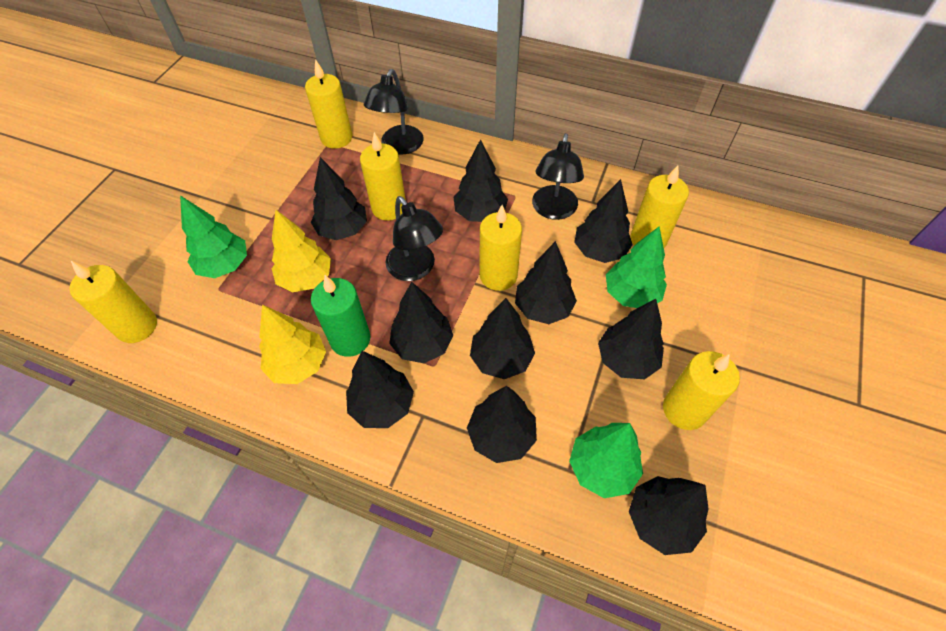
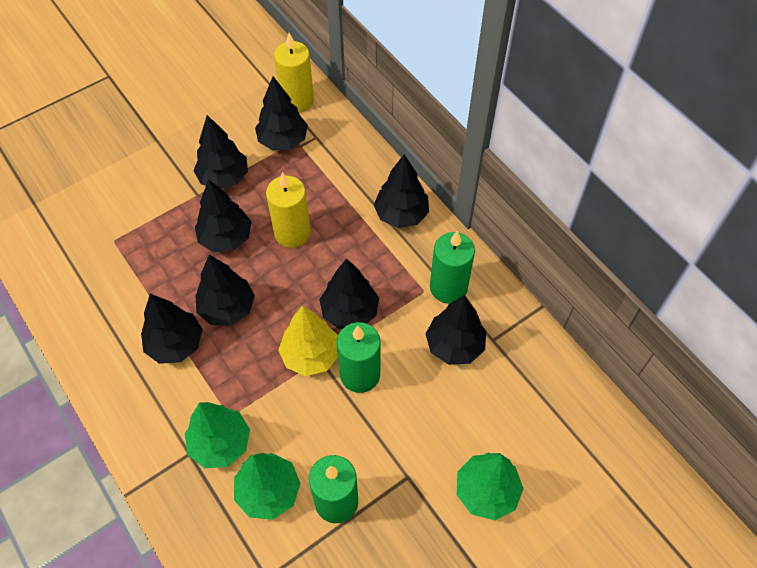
black lamp: 3 -> 0
black tree: 10 -> 8
green candle: 1 -> 3
yellow candle: 6 -> 2
yellow tree: 2 -> 1

